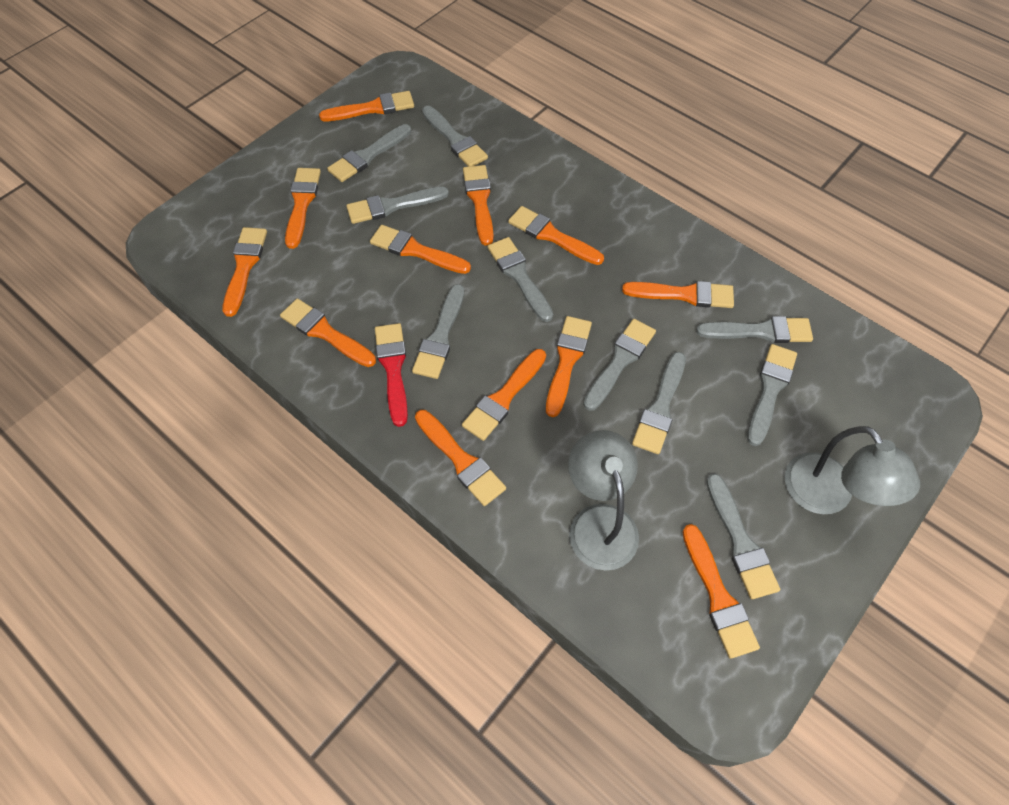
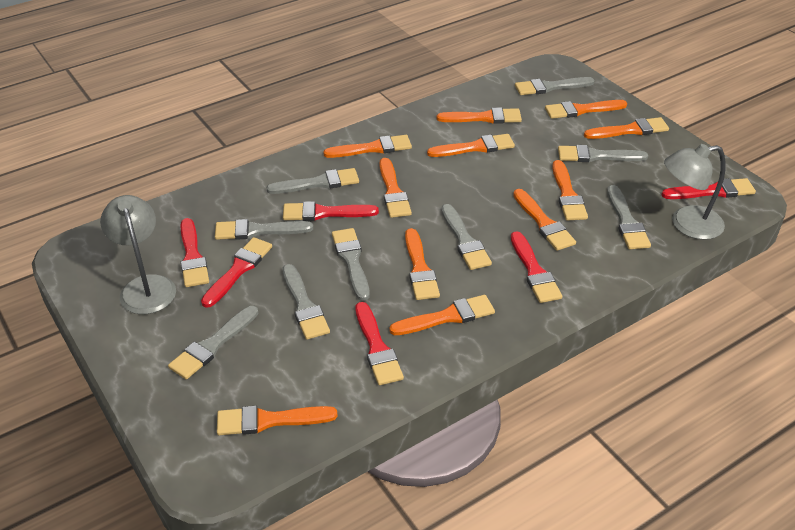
grey brush: 10 -> 9
orange brush: 12 -> 11
red brush: 1 -> 6

